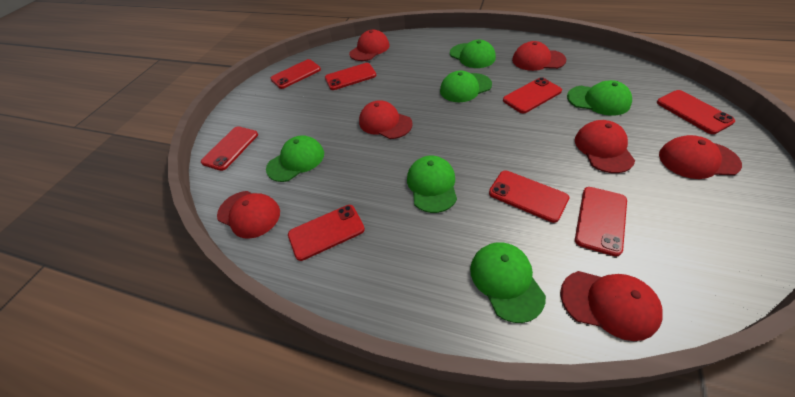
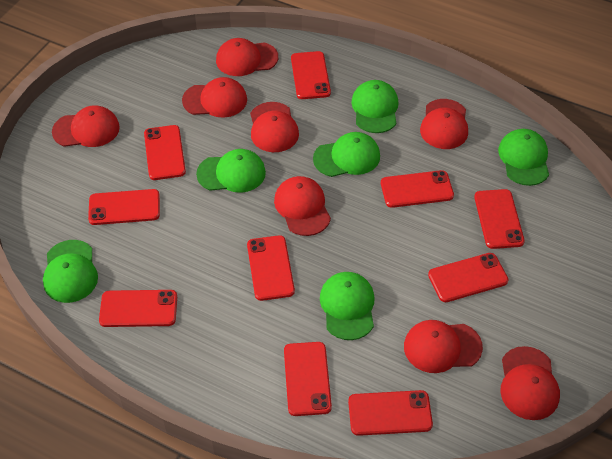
red cap: 7 -> 8
red phone: 8 -> 10

